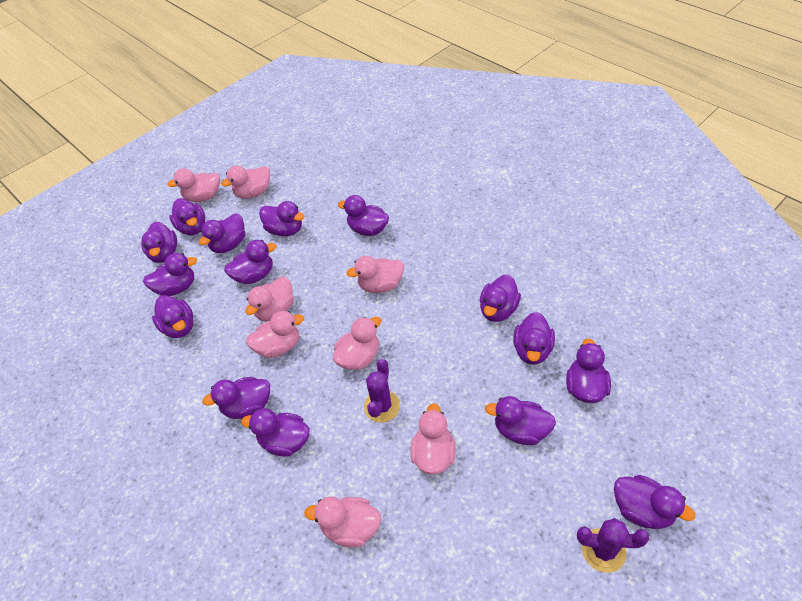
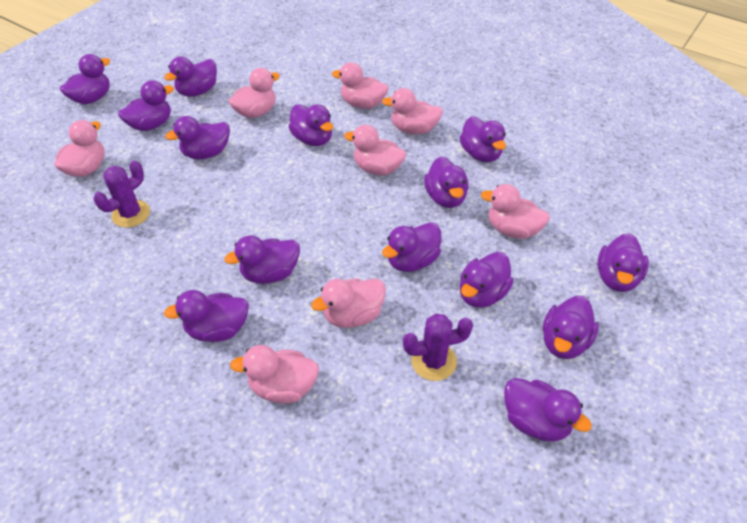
purple duck: 15 -> 14

